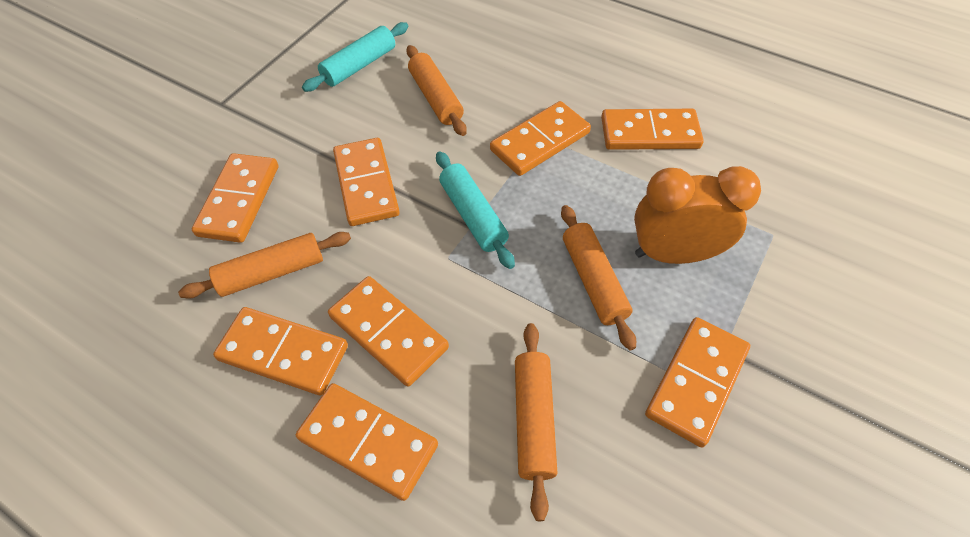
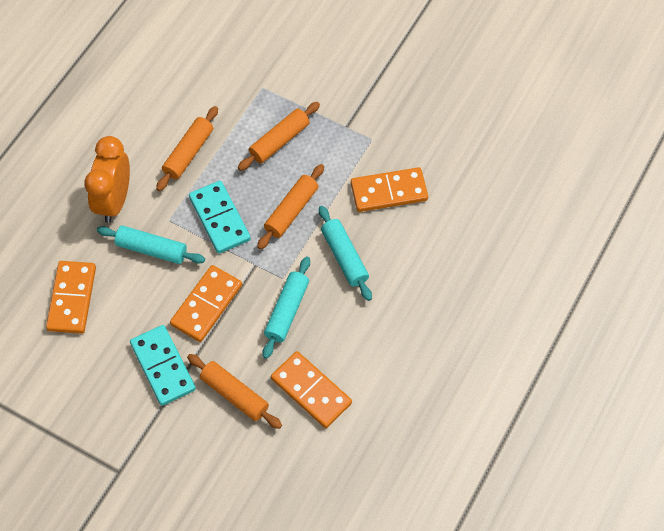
orange domino: 8 -> 4
turquoise domino: 0 -> 2
turquoise rolling pin: 2 -> 3

